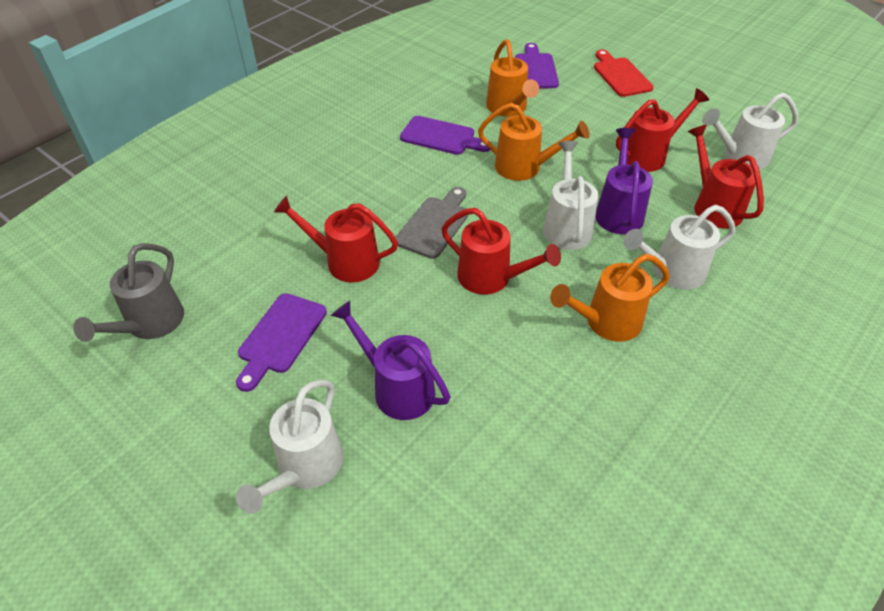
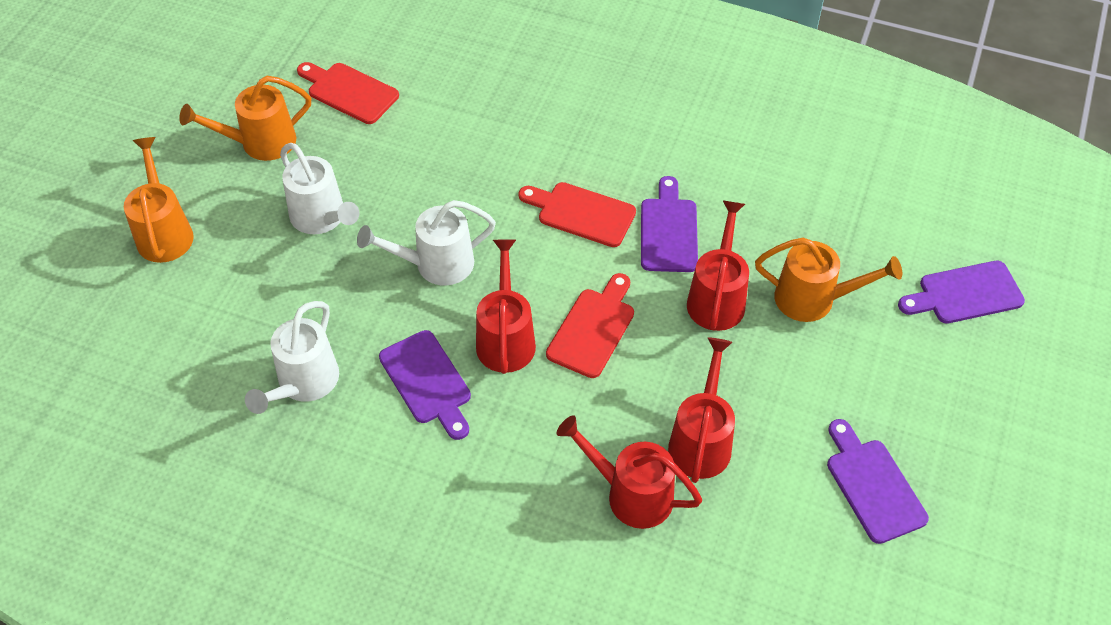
grey cutting board: 1 -> 0
grey watering can: 1 -> 0
purple cutting board: 3 -> 4
purple watering can: 2 -> 0
red cutting board: 1 -> 3
white watering can: 4 -> 3

